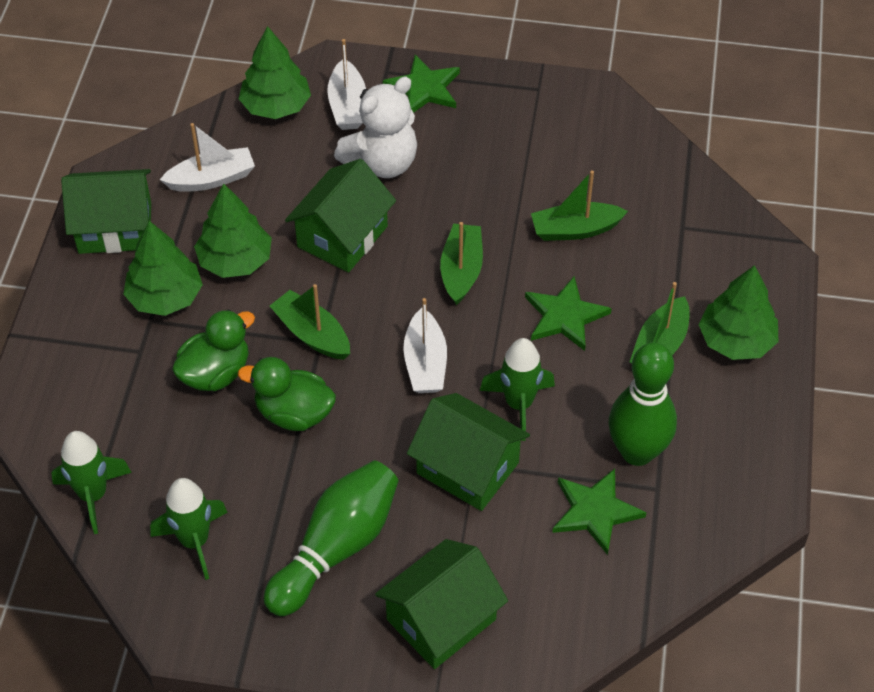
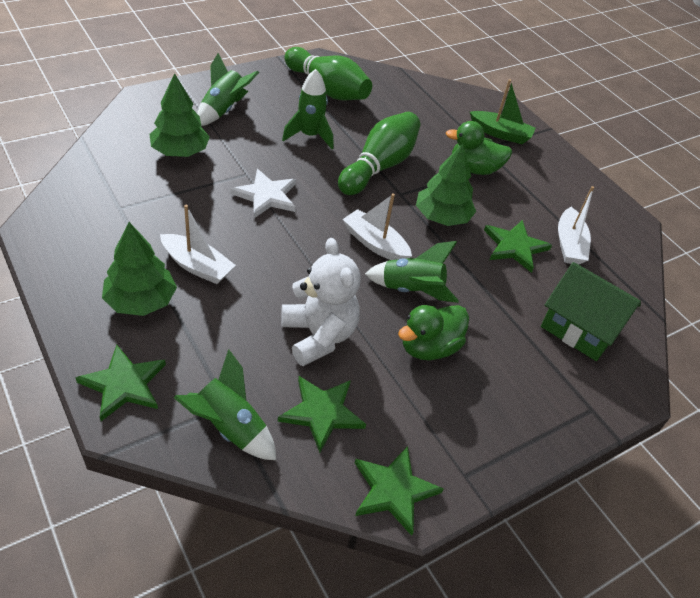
green boat: 4 -> 1
green house: 4 -> 1
green rocket: 3 -> 4
green star: 3 -> 4
green tree: 4 -> 3
white star: 0 -> 1

